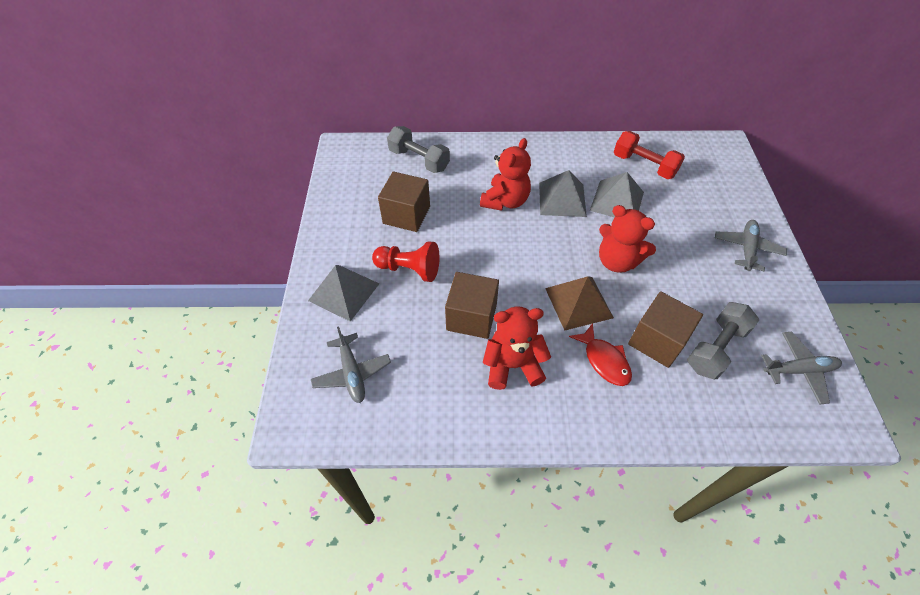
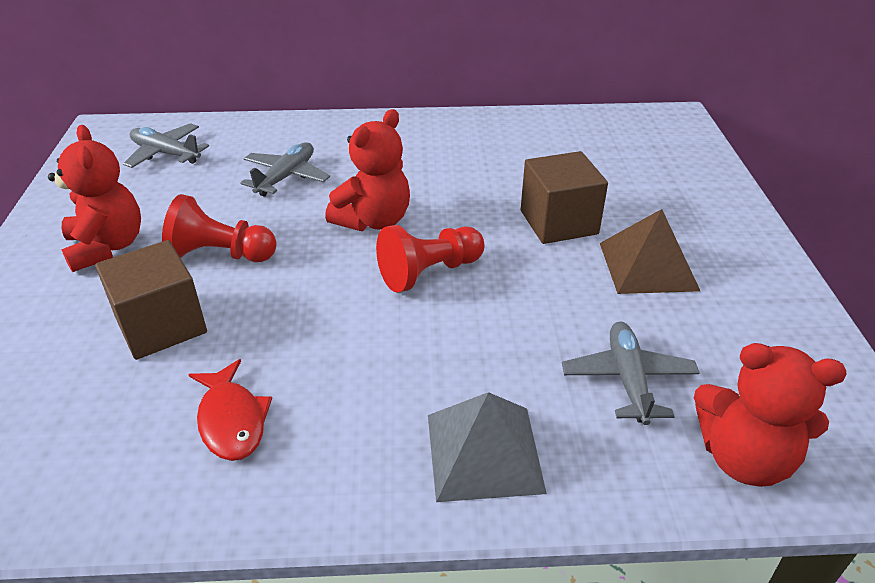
brown cube: 3 -> 2
grey dumbbell: 2 -> 0
grey pyramid: 3 -> 1
red dumbbell: 1 -> 0
red pawn: 1 -> 2

